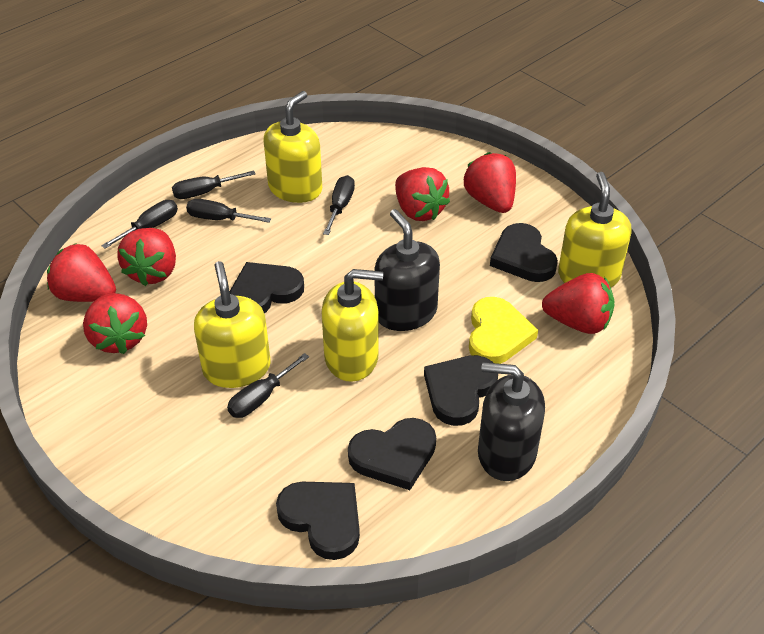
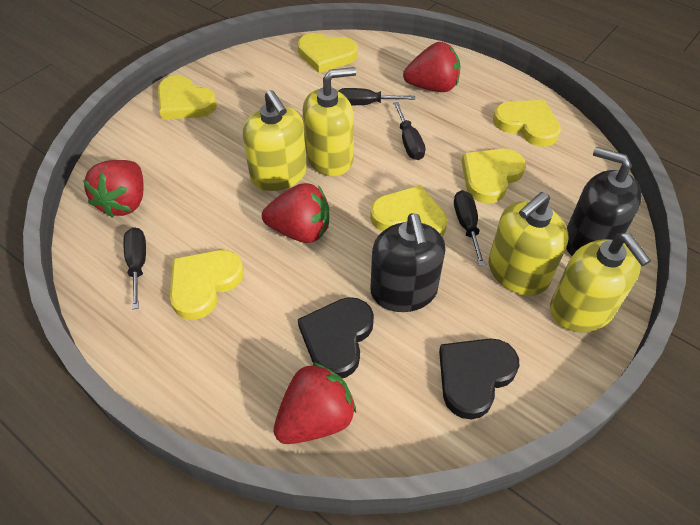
black heart: 5 -> 2
black screwdriver: 5 -> 4
red strawberry: 6 -> 4
yellow heart: 1 -> 6

